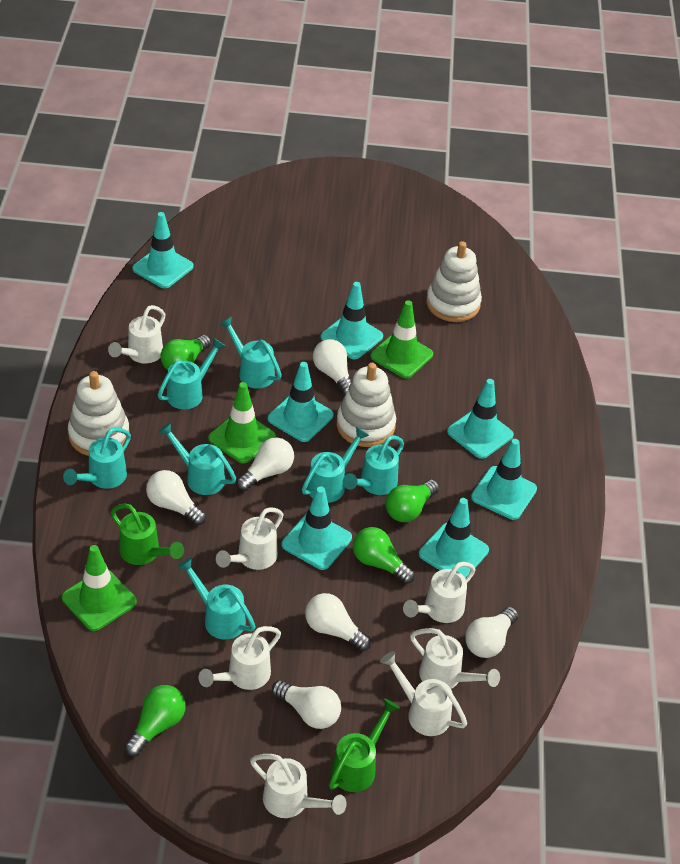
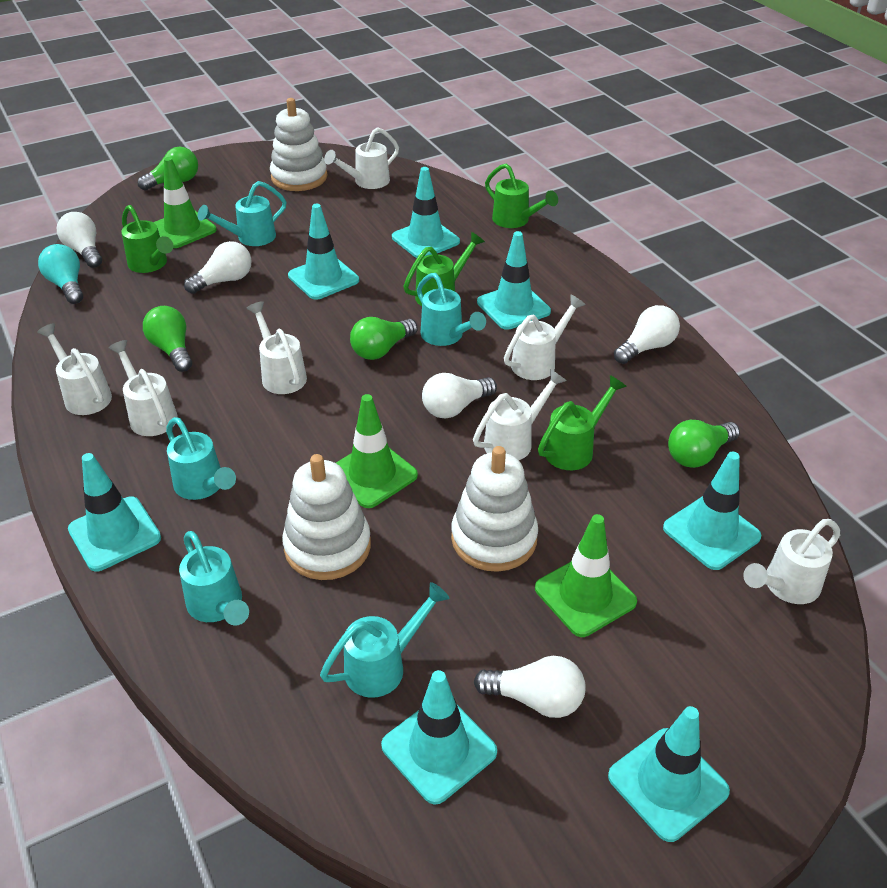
green watering can: 2 -> 4
turquoise light bulb: 0 -> 1
turquoise watering can: 7 -> 5
white light bulb: 6 -> 5

